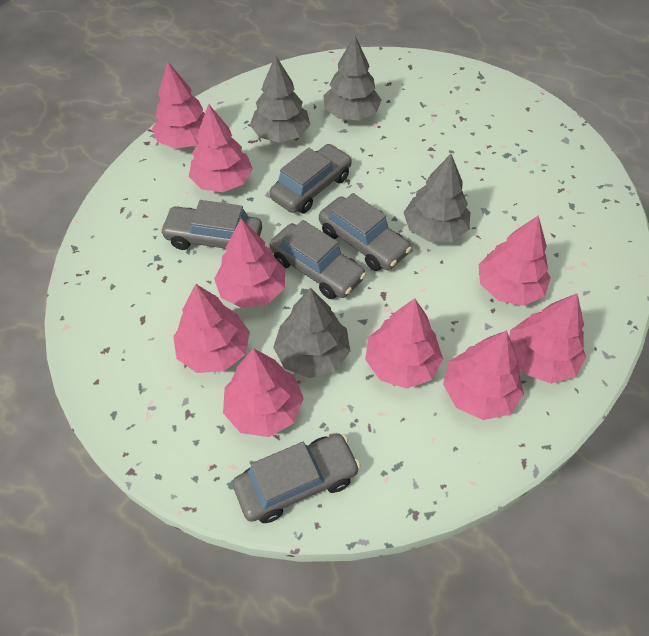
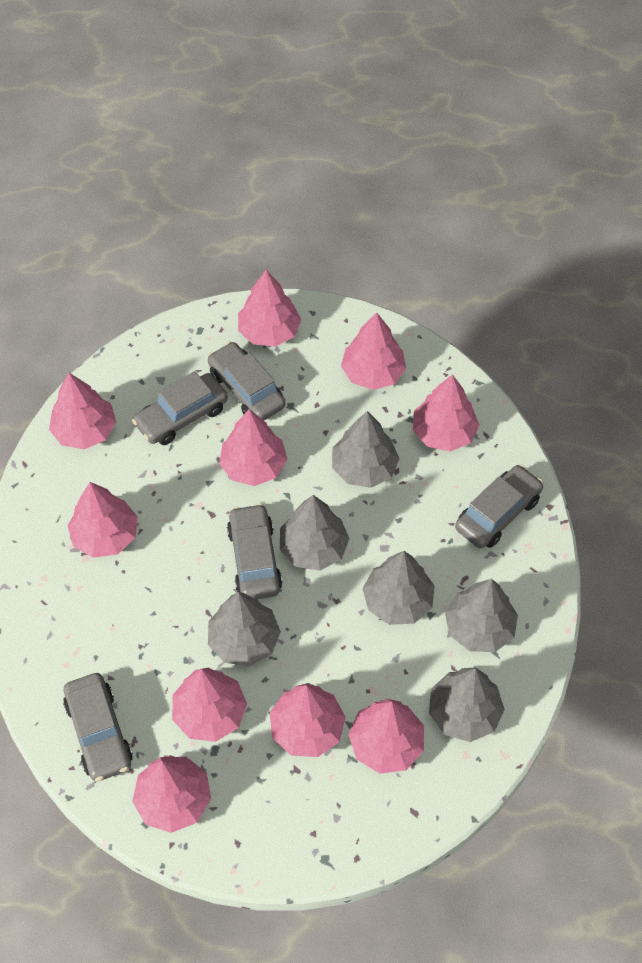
grey tree: 4 -> 6
pink tree: 9 -> 10

